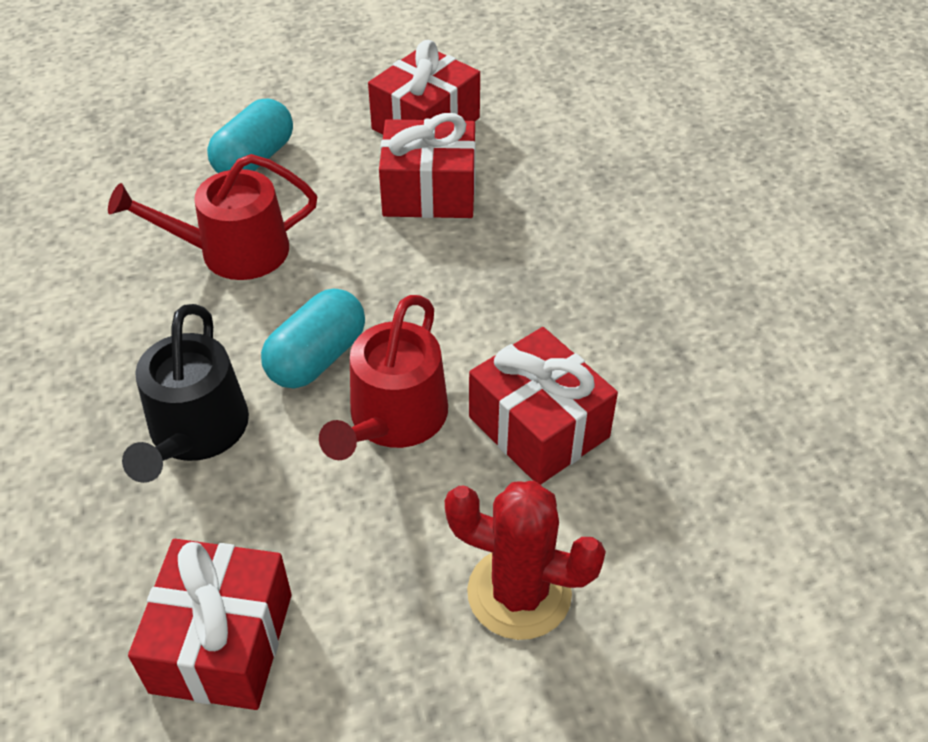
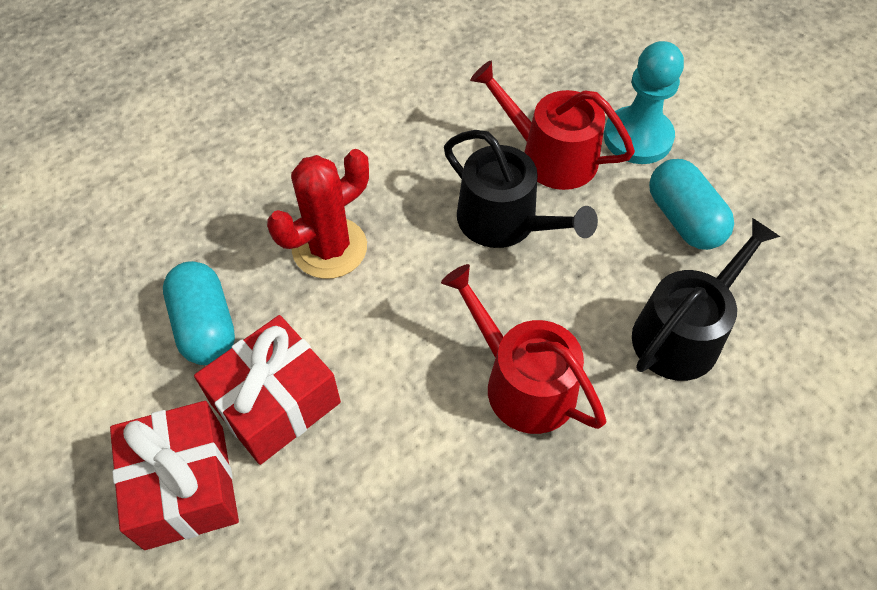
black watering can: 1 -> 2
red gift: 4 -> 2
turquoise pawn: 0 -> 1

